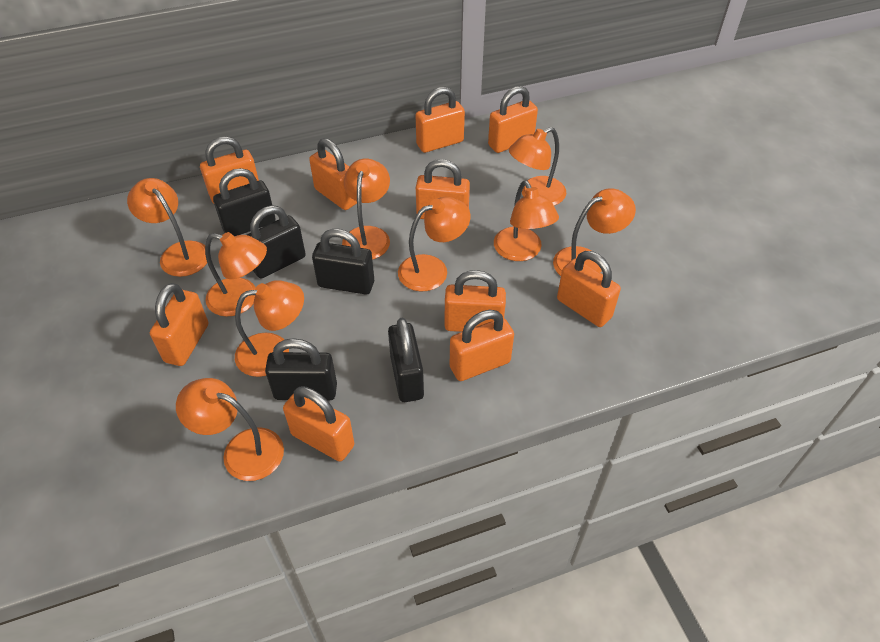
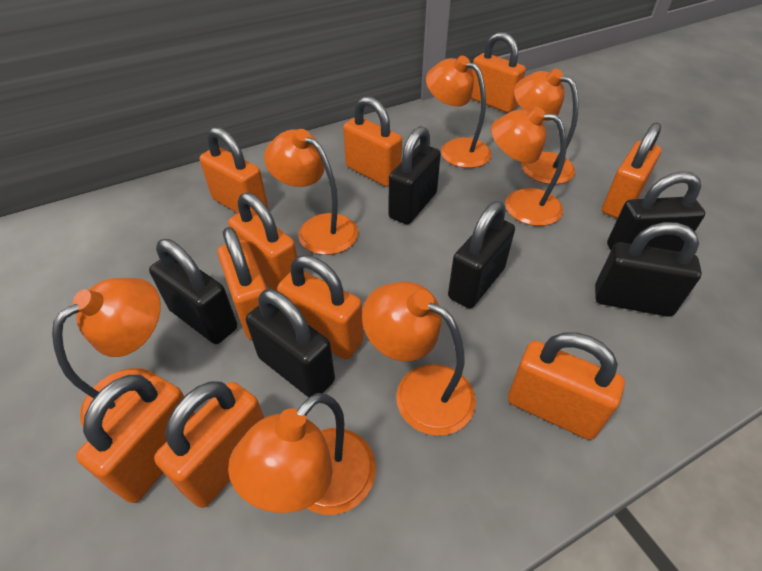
black padlock: 5 -> 6
orange lamp: 9 -> 7

